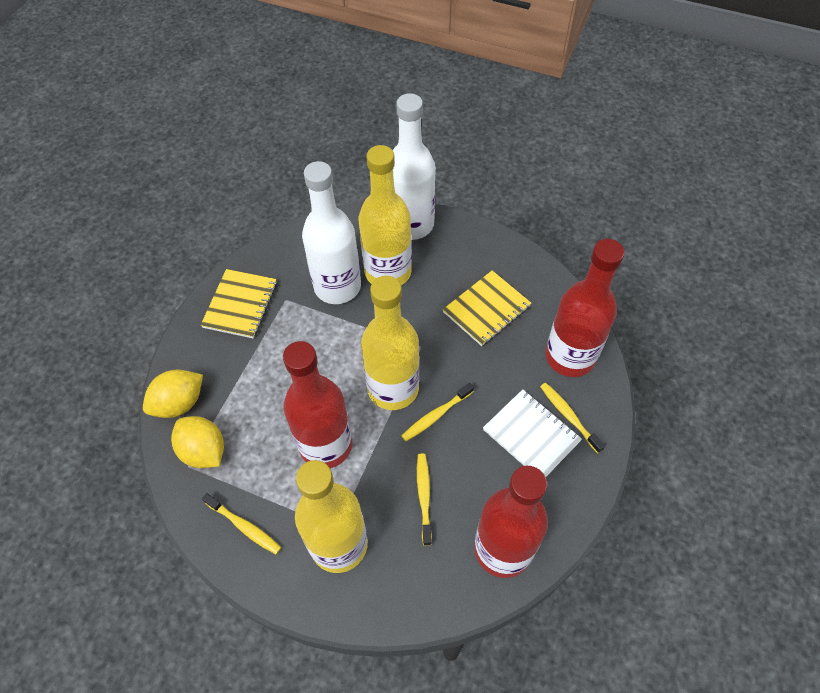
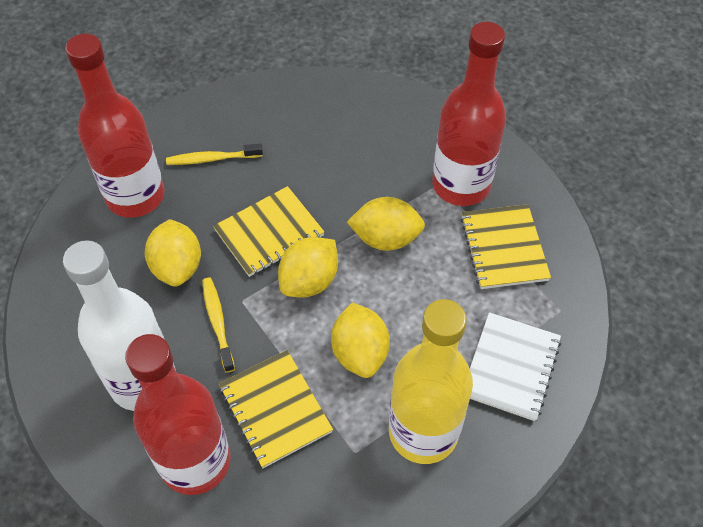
white bottle: 2 -> 1
yellow bottle: 3 -> 1
yellow lemon: 2 -> 4
yellow notebook: 2 -> 3
yellow toothbrush: 4 -> 2

